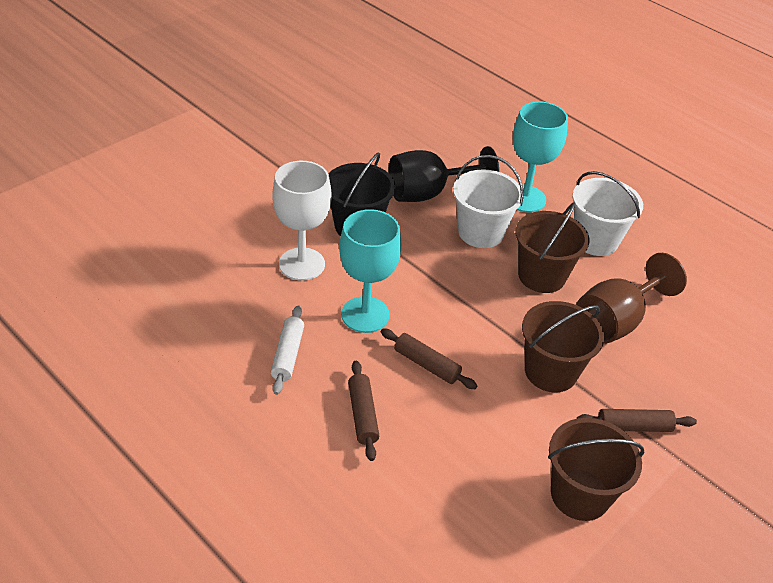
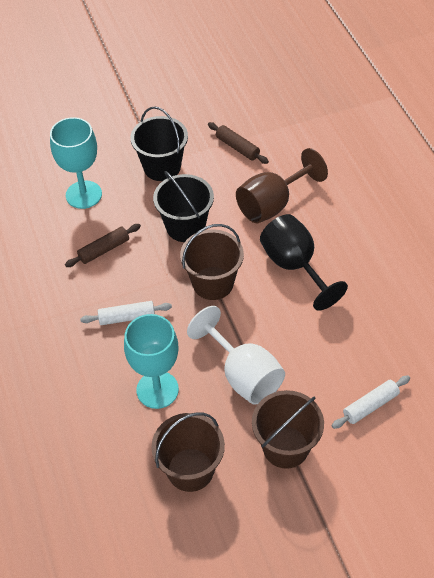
black bucket: 1 -> 2
brown rolling pin: 3 -> 2
white bucket: 2 -> 0
white rolling pin: 1 -> 2

